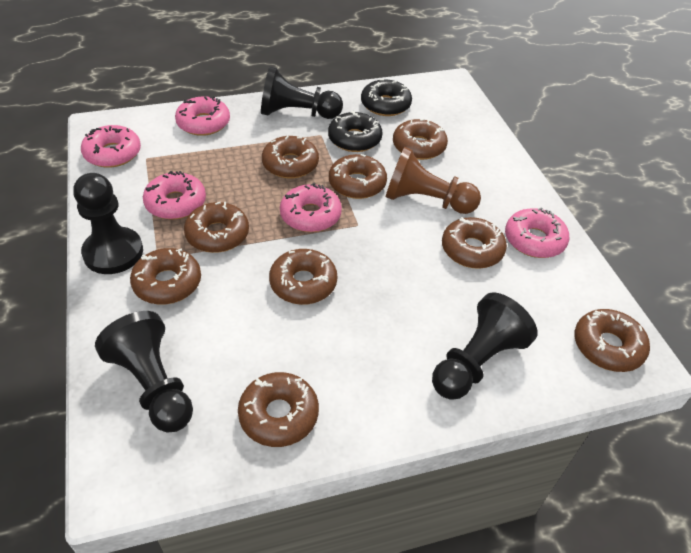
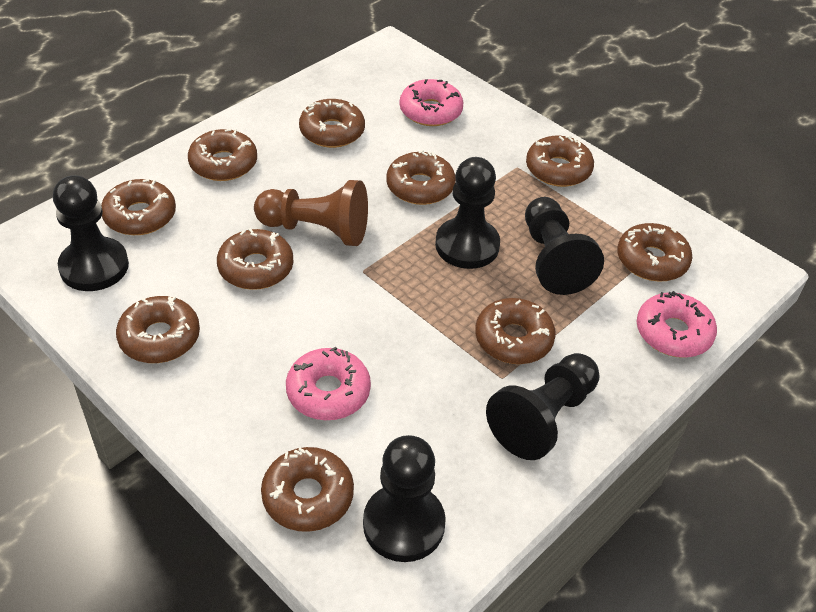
black donut: 2 -> 0
black pawn: 4 -> 5
brown donut: 9 -> 10
pink donut: 5 -> 3

